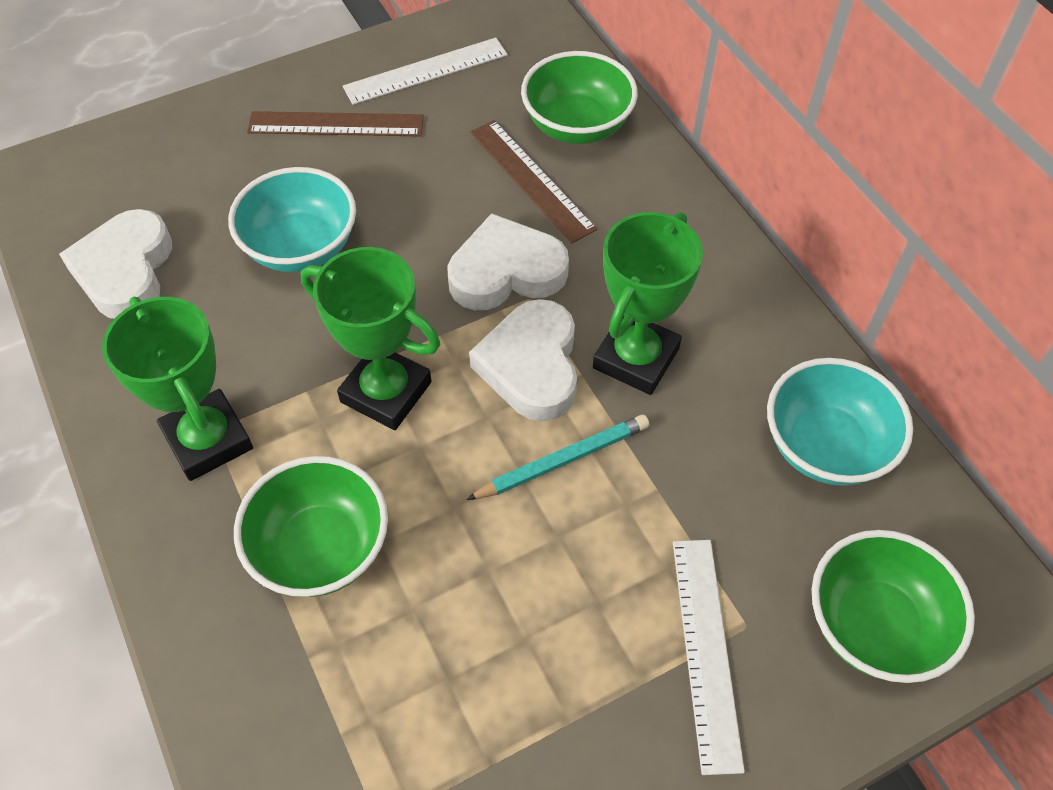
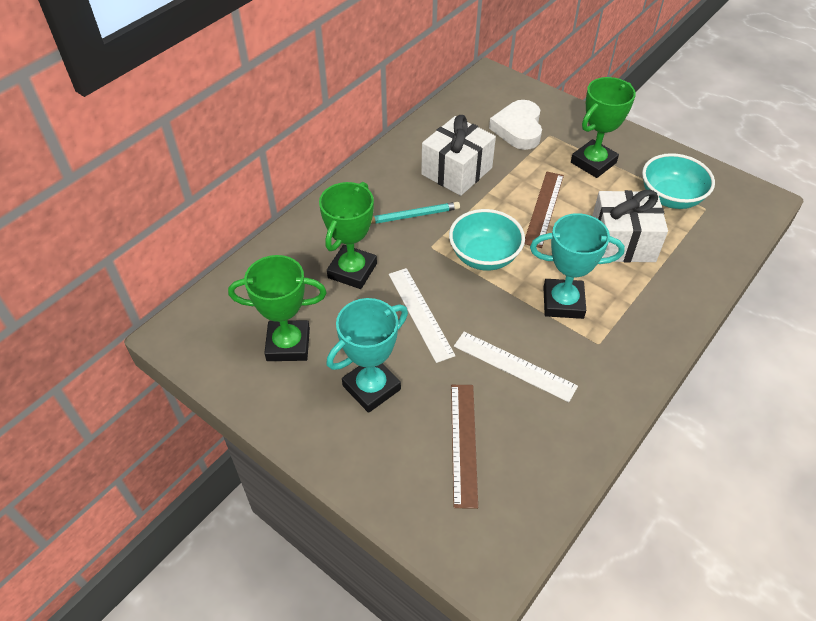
green bowl: 3 -> 0
turquoise trophy: 0 -> 2
white gift: 0 -> 2
white heart: 3 -> 1

